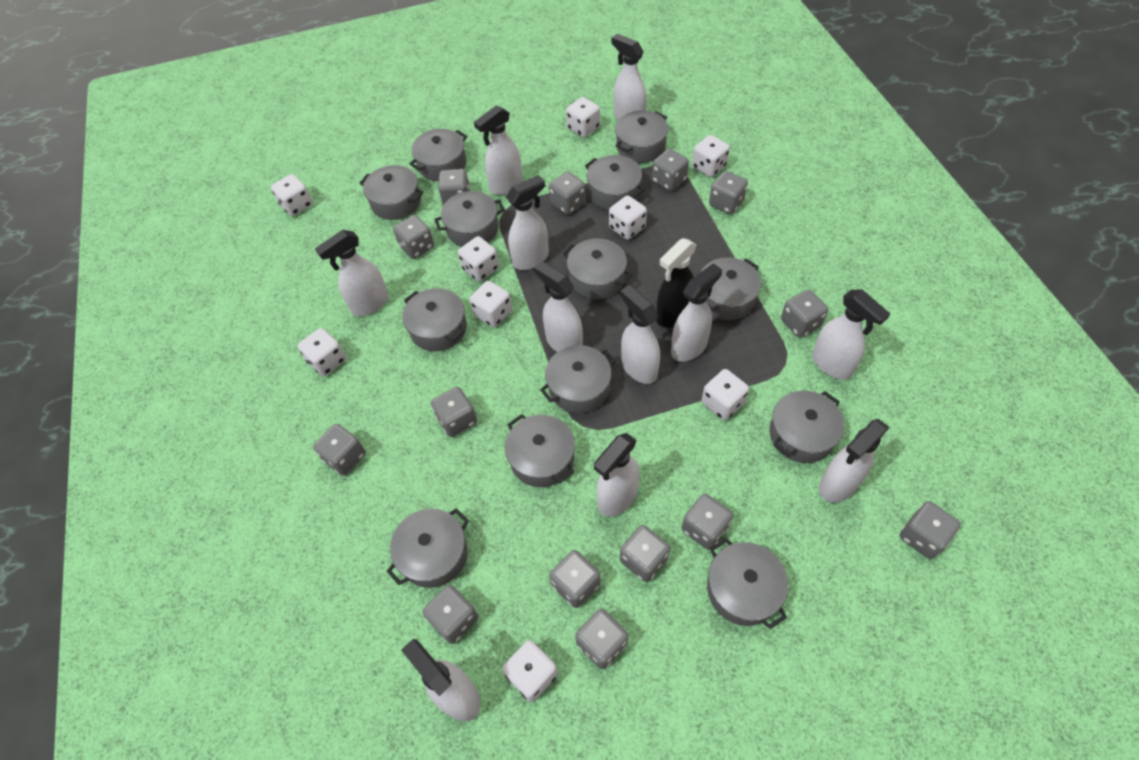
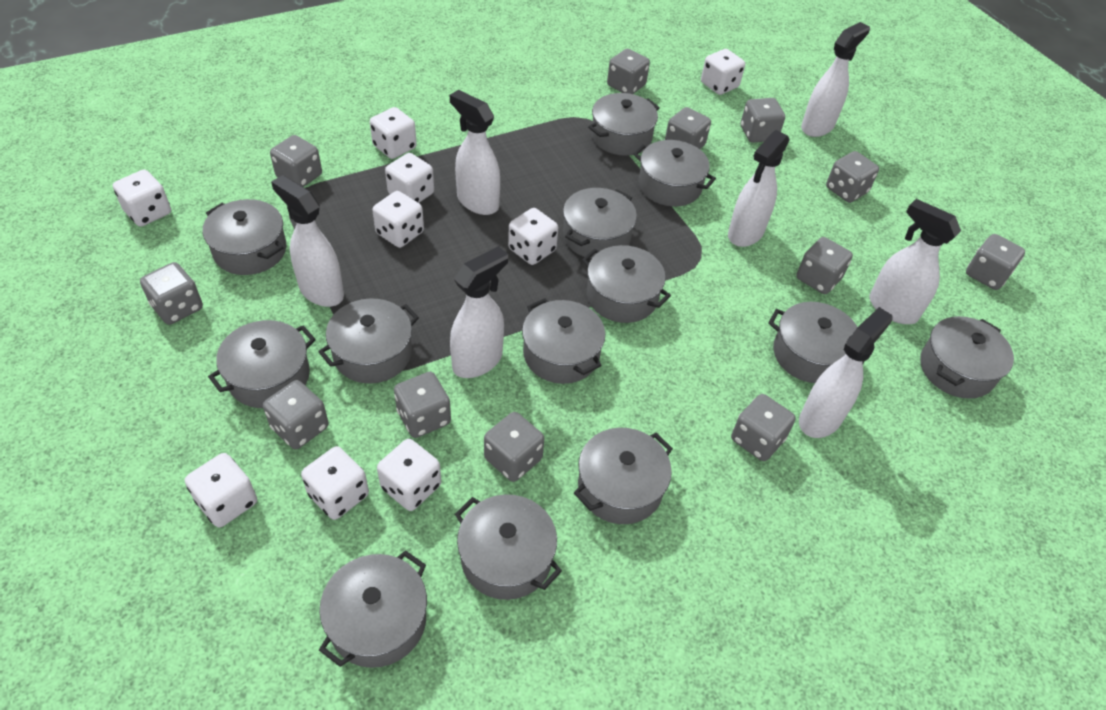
black spray bottle: 1 -> 0
grey dice: 14 -> 12
white spray bottle: 11 -> 7

